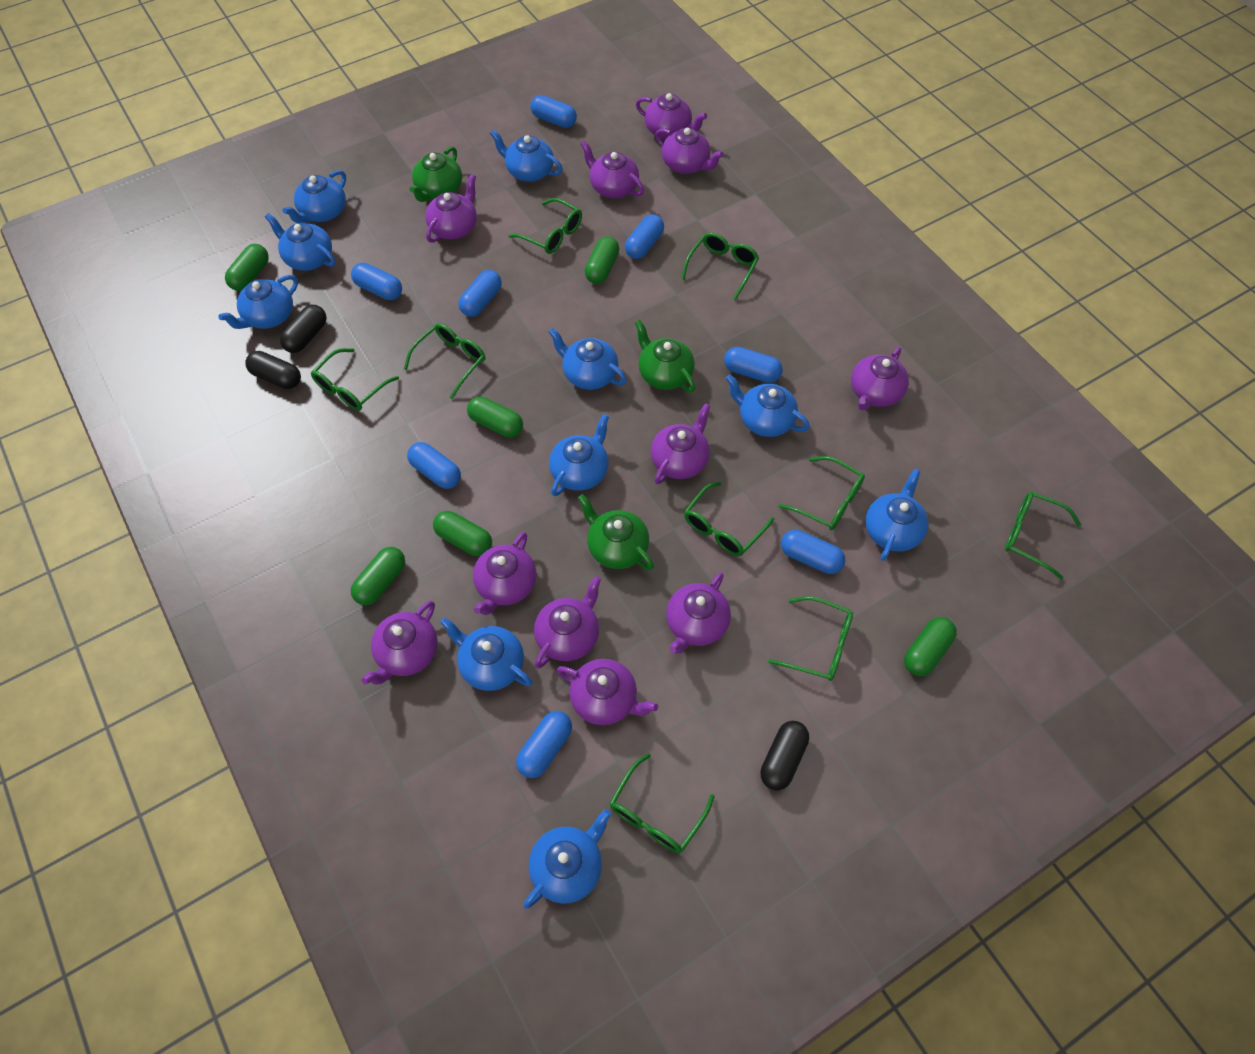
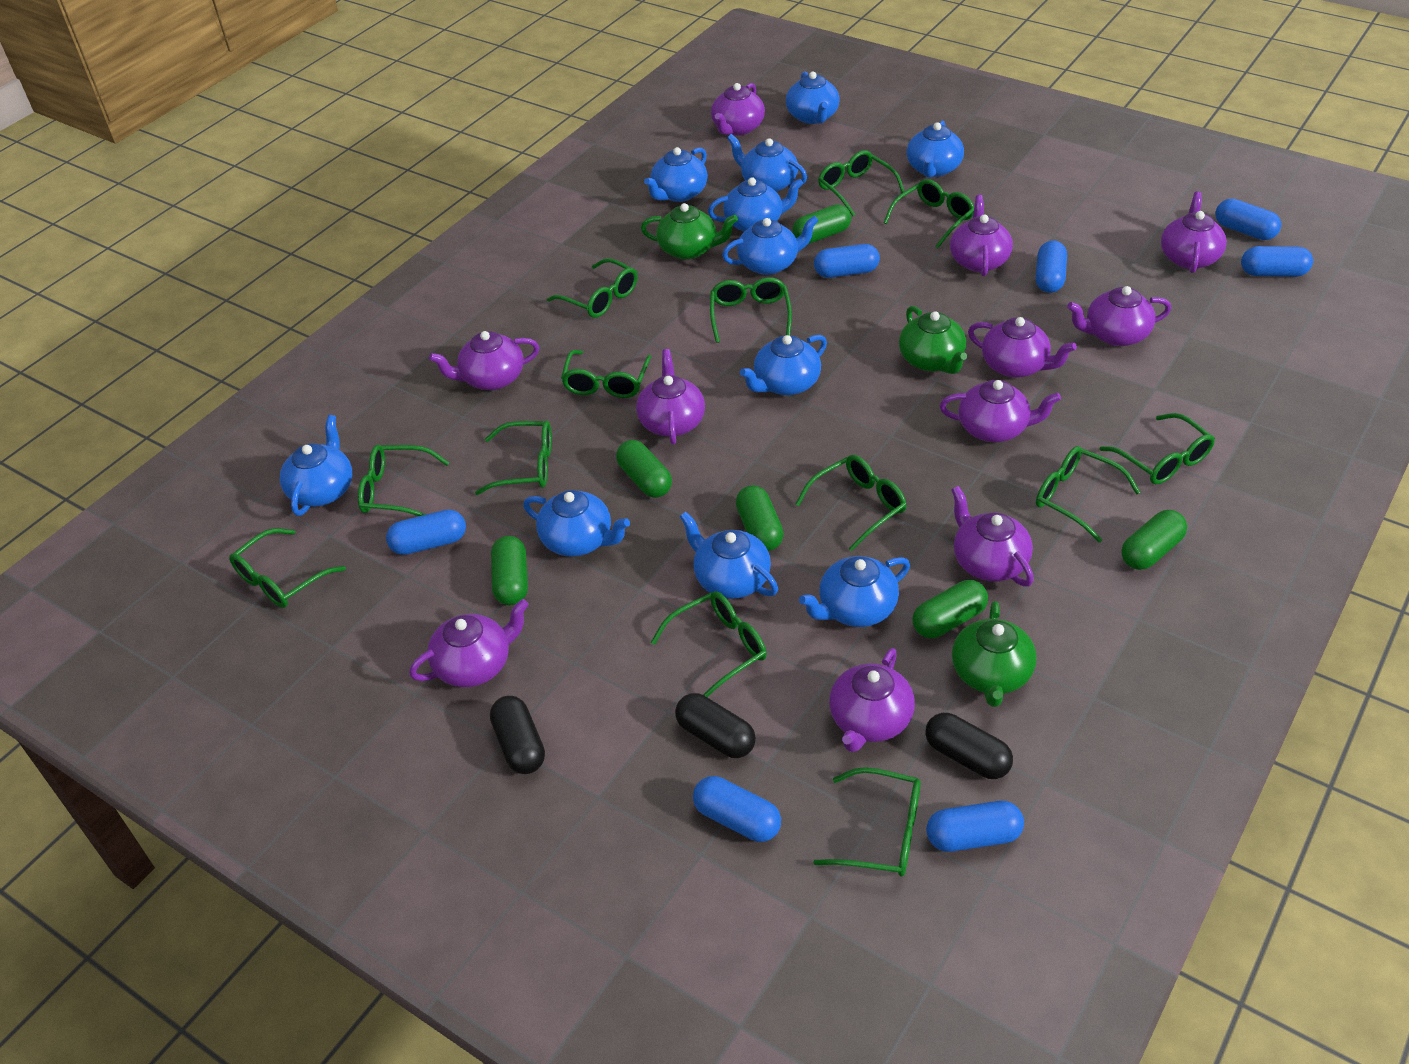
blue capsule: 8 -> 7
blue teapot: 10 -> 11
green glasses: 9 -> 13

